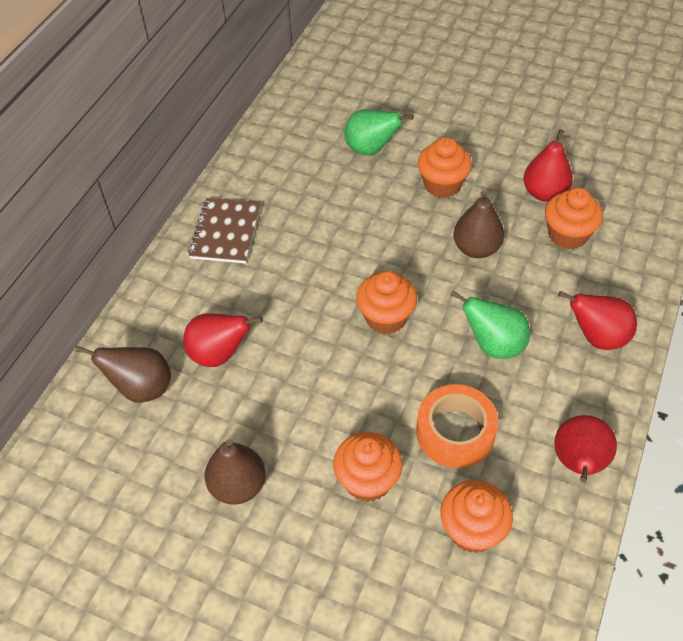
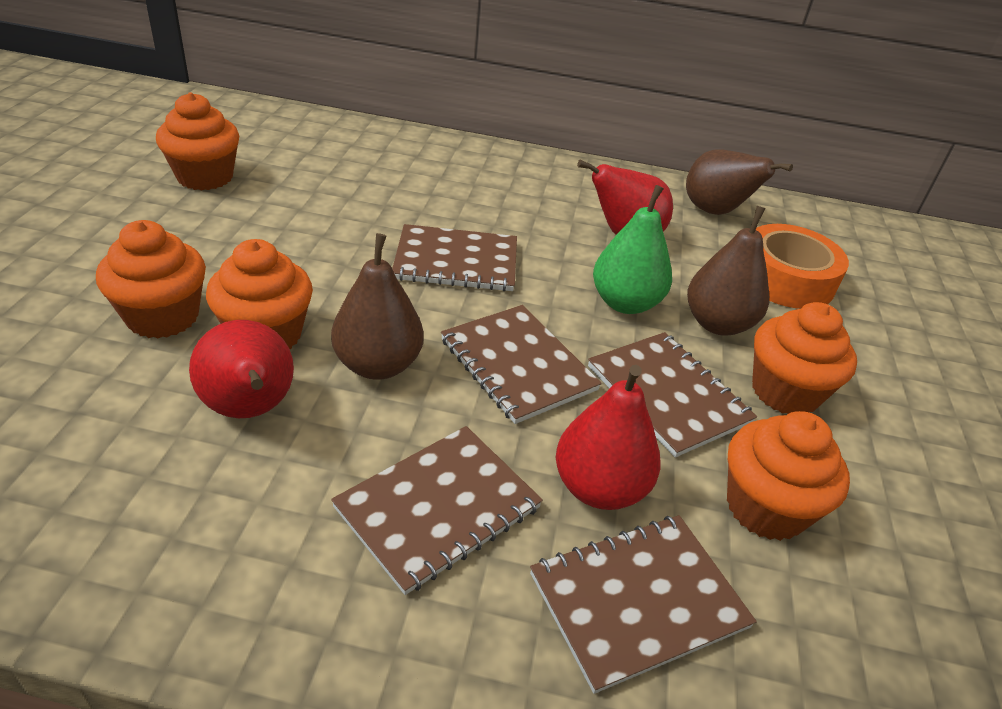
brown notebook: 1 -> 5
green pear: 2 -> 1
red pear: 4 -> 3

